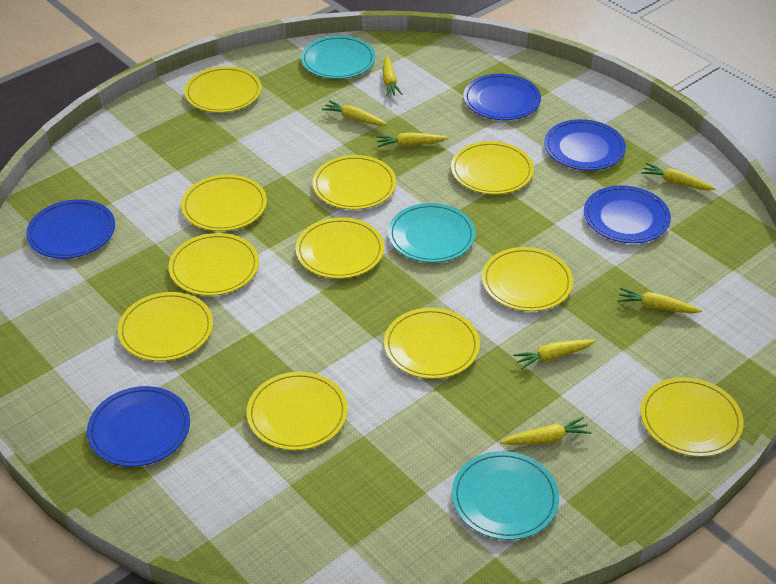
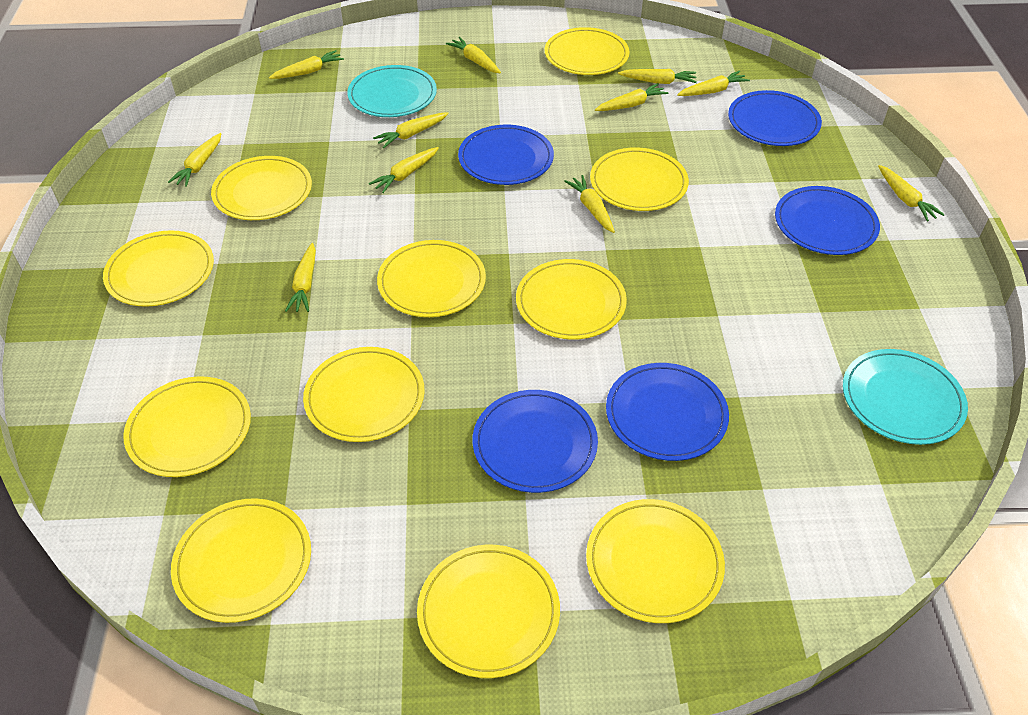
turquoise plate: 3 -> 2
yellow carrot: 7 -> 11

